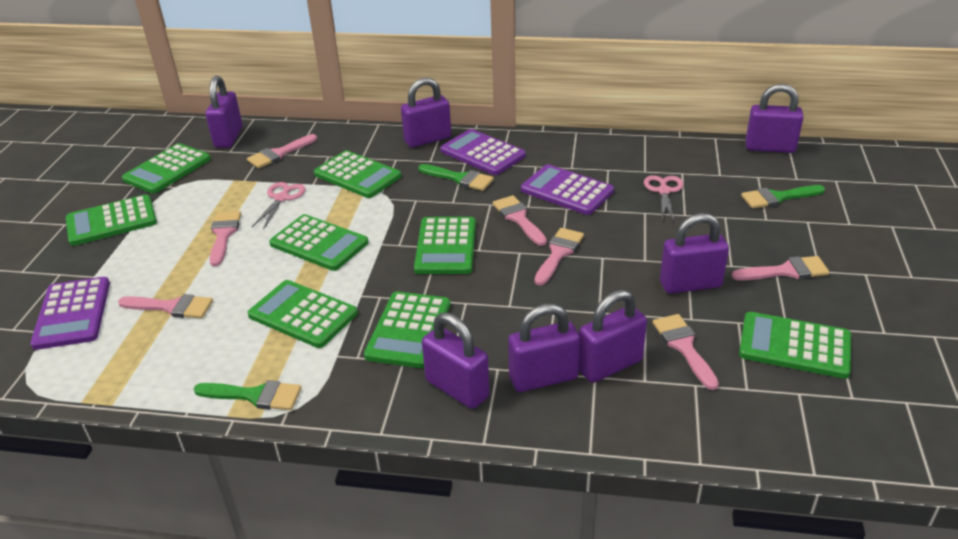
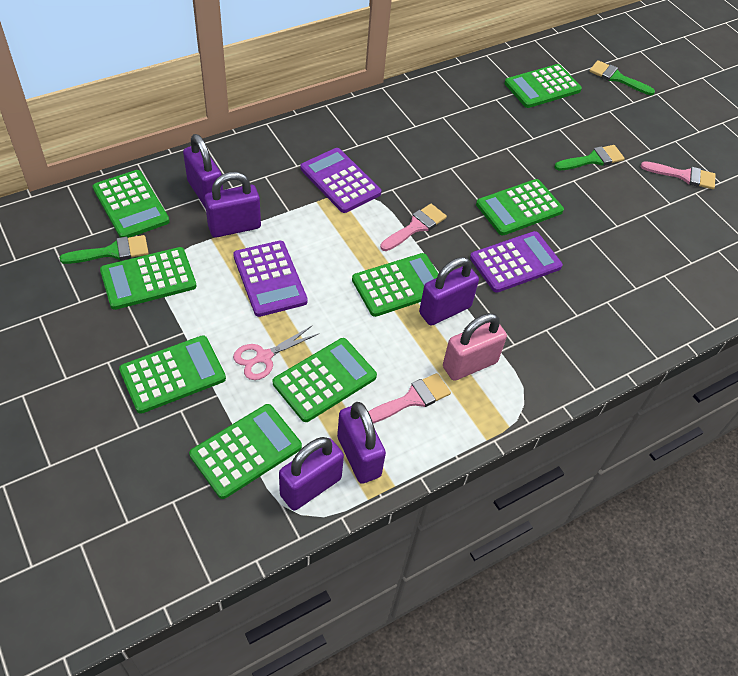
pink brush: 7 -> 3
pink padlock: 0 -> 1
pink scissors: 2 -> 1
purple padlock: 7 -> 5

